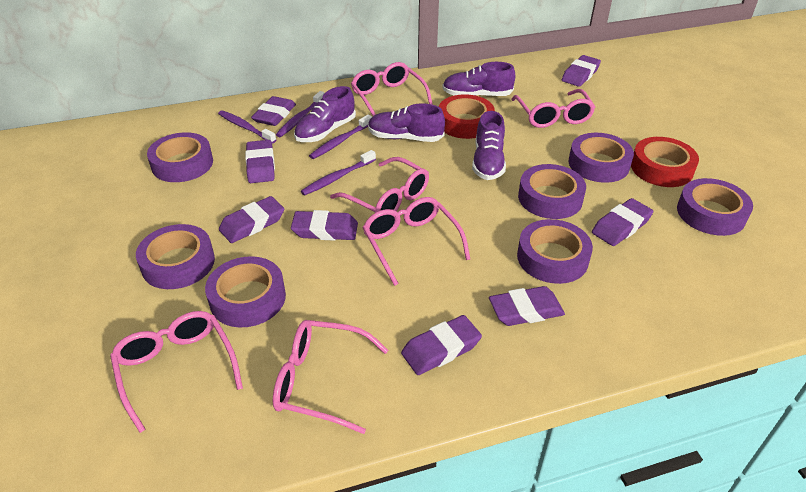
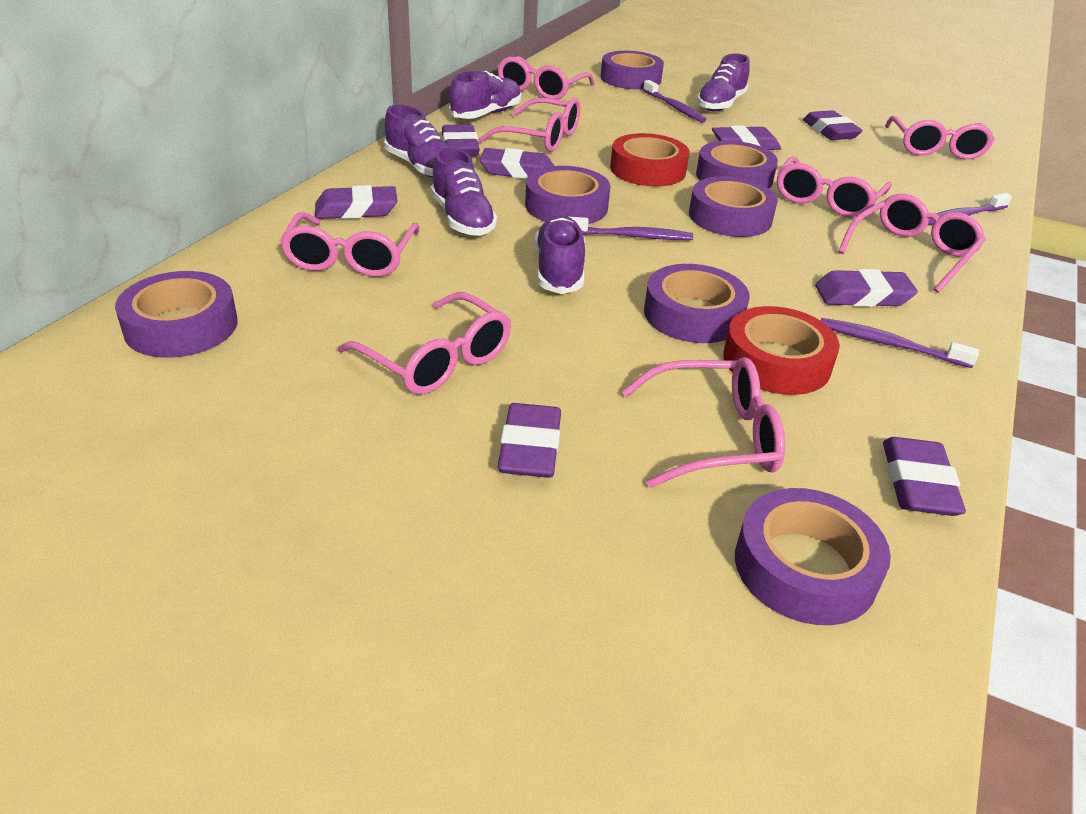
pink glasses: 6 -> 8
purple shoe: 4 -> 5

